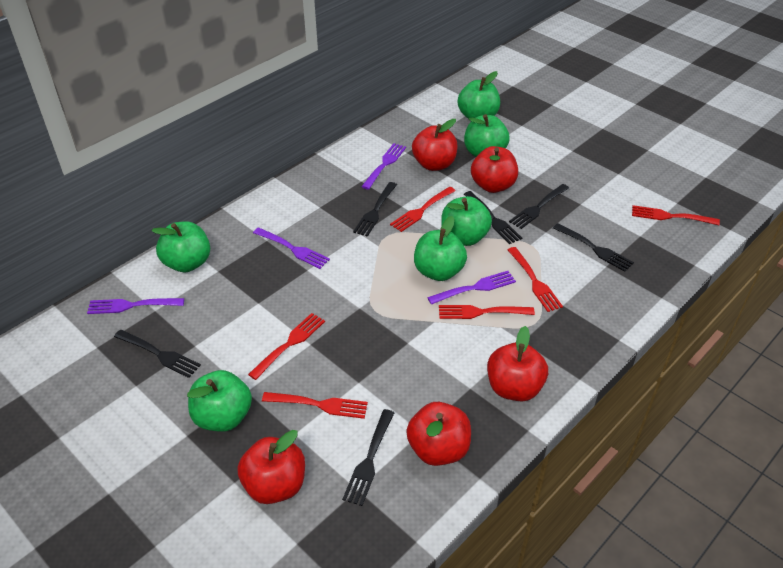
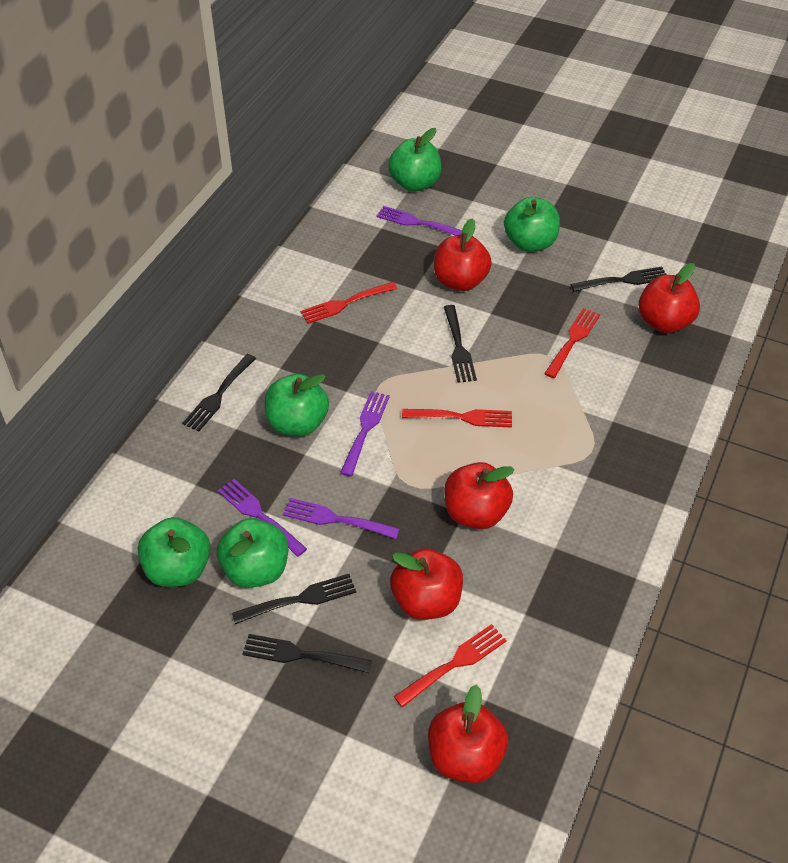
black fork: 6 -> 5
green apple: 6 -> 5
red fork: 6 -> 4

